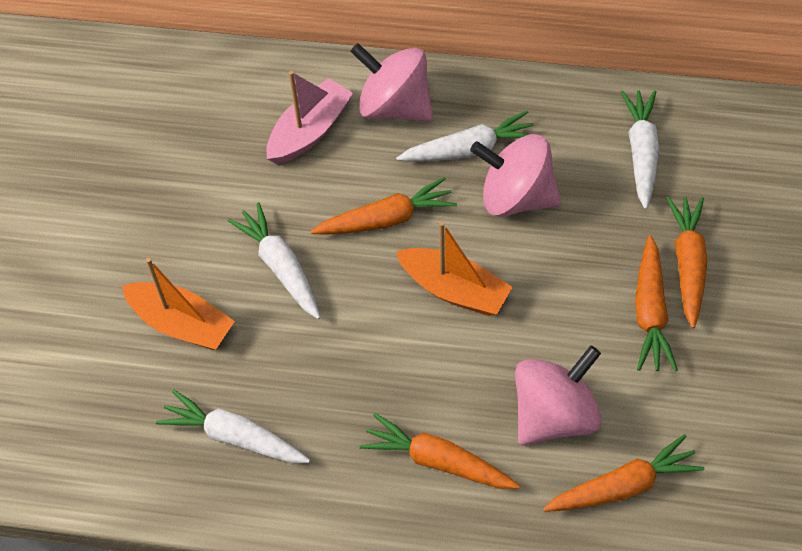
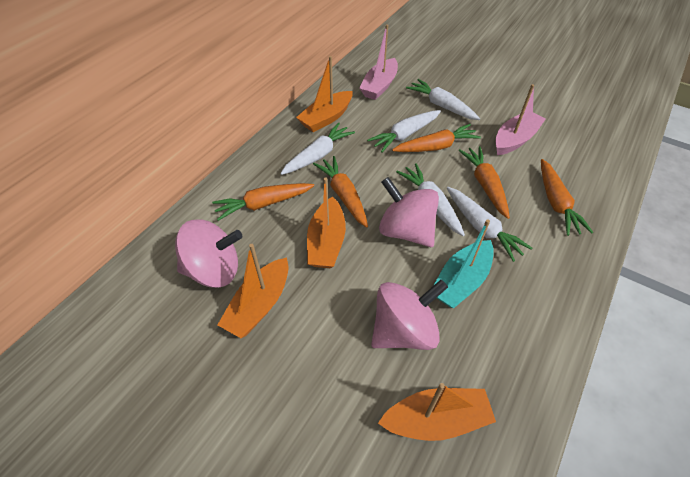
orange boat: 2 -> 4
pink boat: 1 -> 2
turquoise boat: 0 -> 1
white carrot: 4 -> 5

